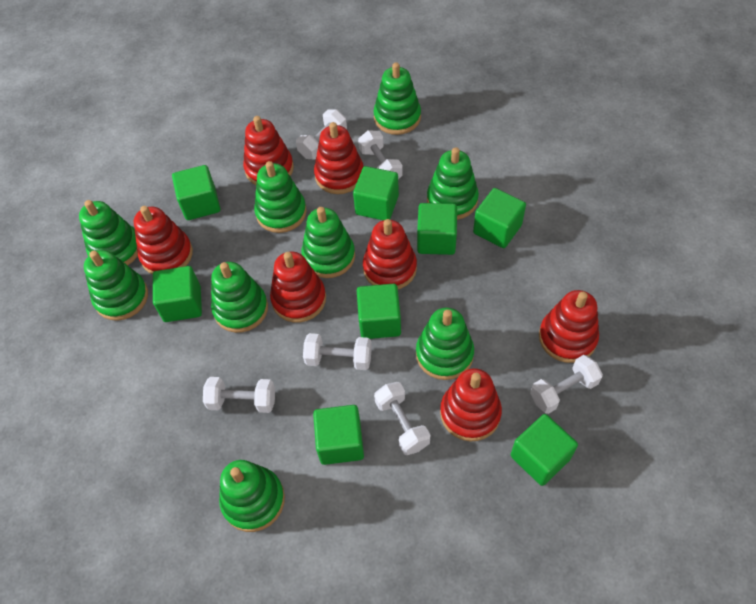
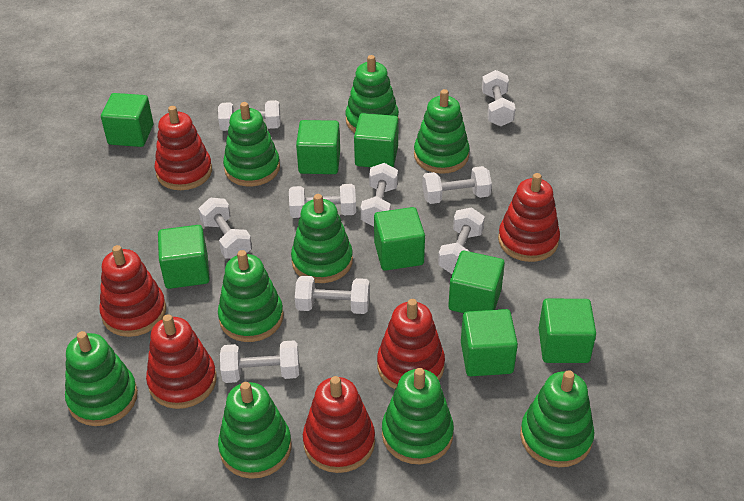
red stacking toy: 7 -> 6
white dumbbell: 6 -> 9

